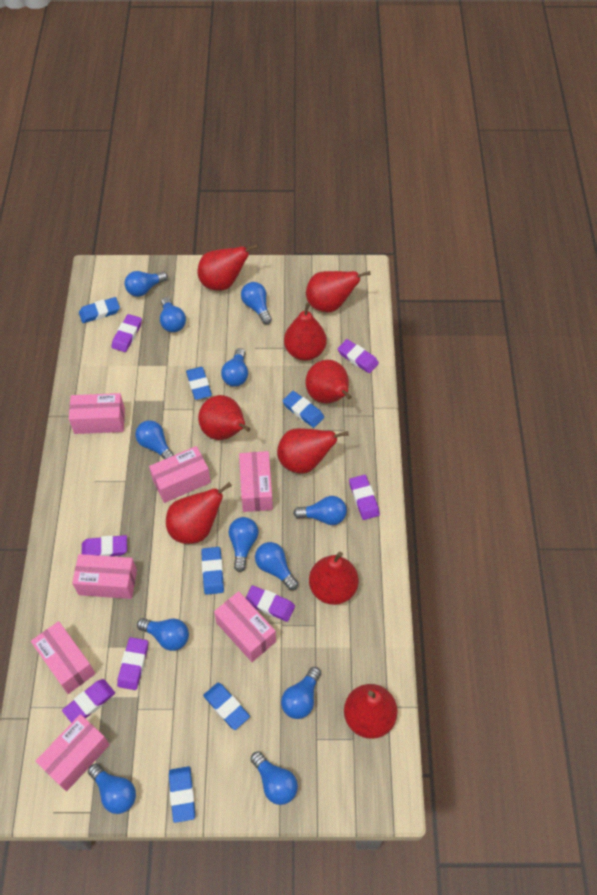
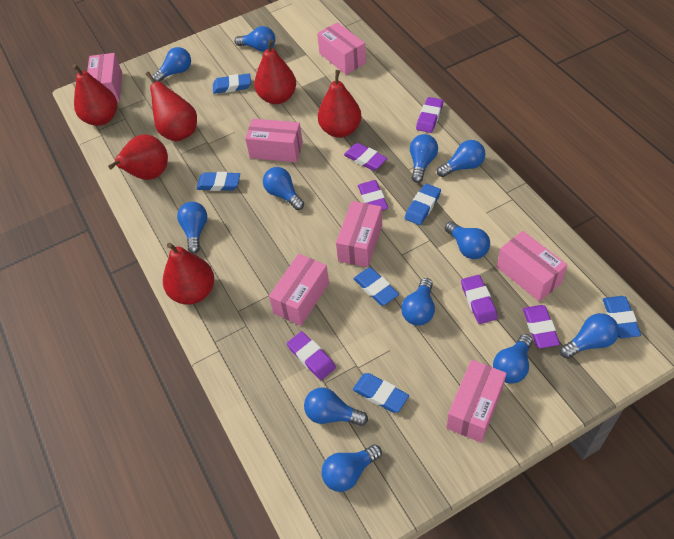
purple eraser: 7 -> 6
red pear: 9 -> 6

